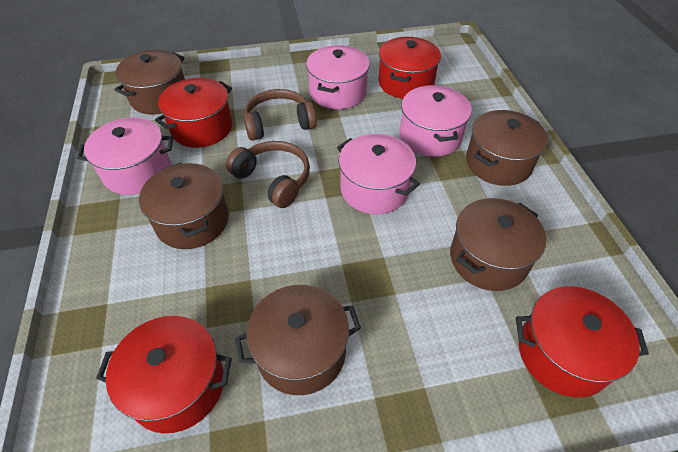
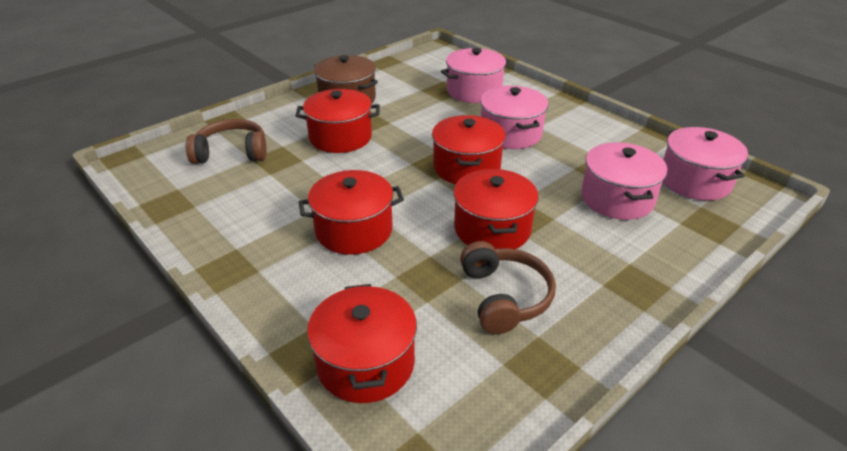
brown pot: 5 -> 1
red pot: 4 -> 5

